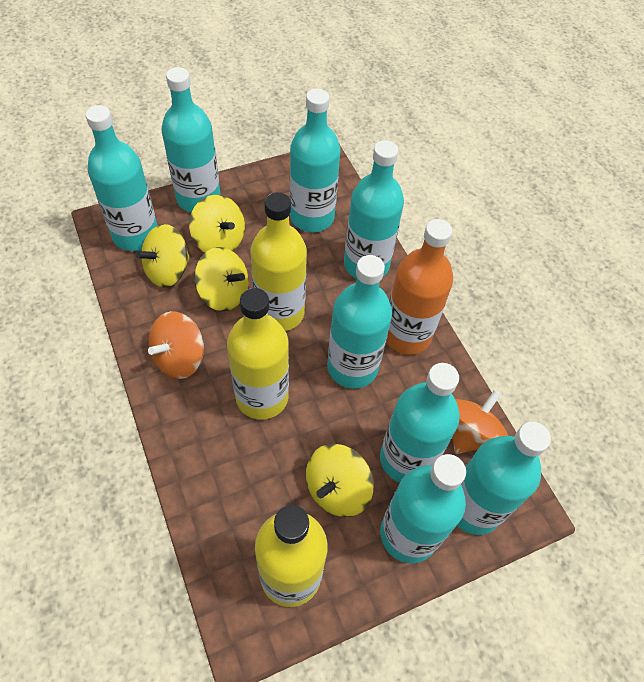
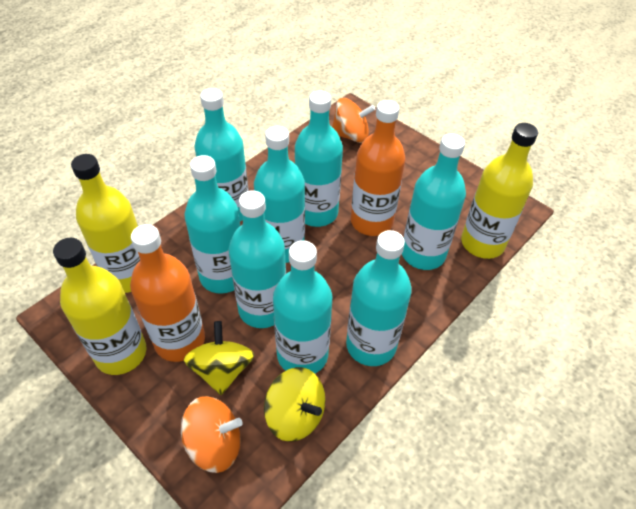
orange bottle: 1 -> 2
yellow spinning top: 4 -> 2

